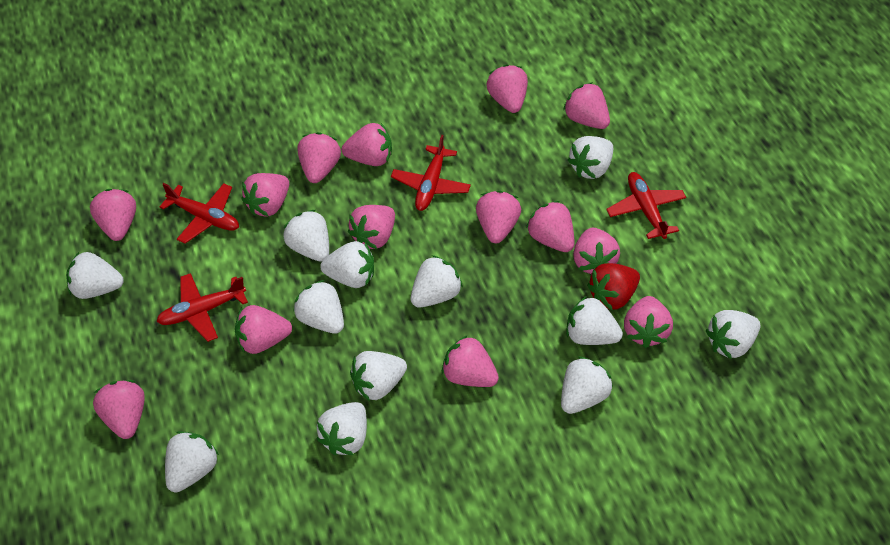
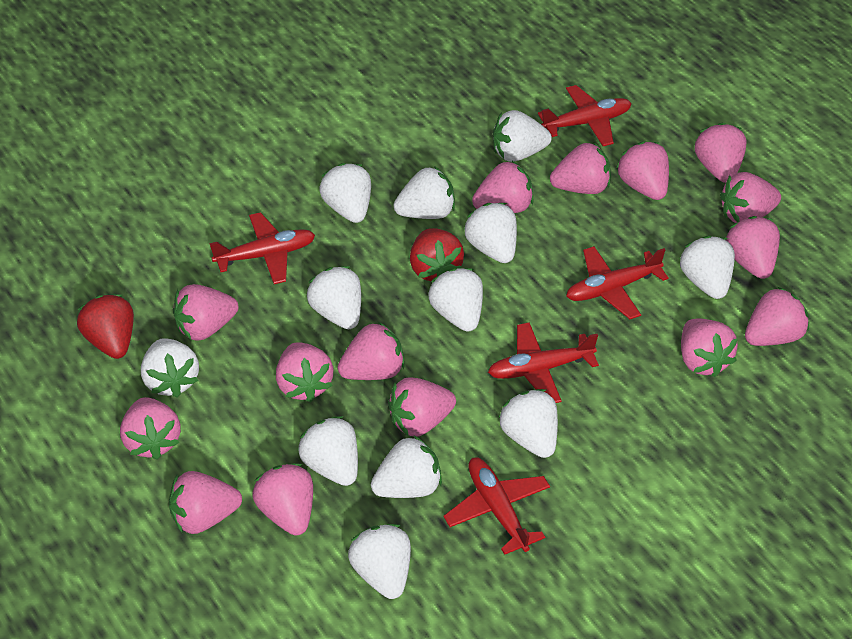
pink strawberry: 14 -> 15
red plane: 4 -> 5
red strawberry: 1 -> 2

